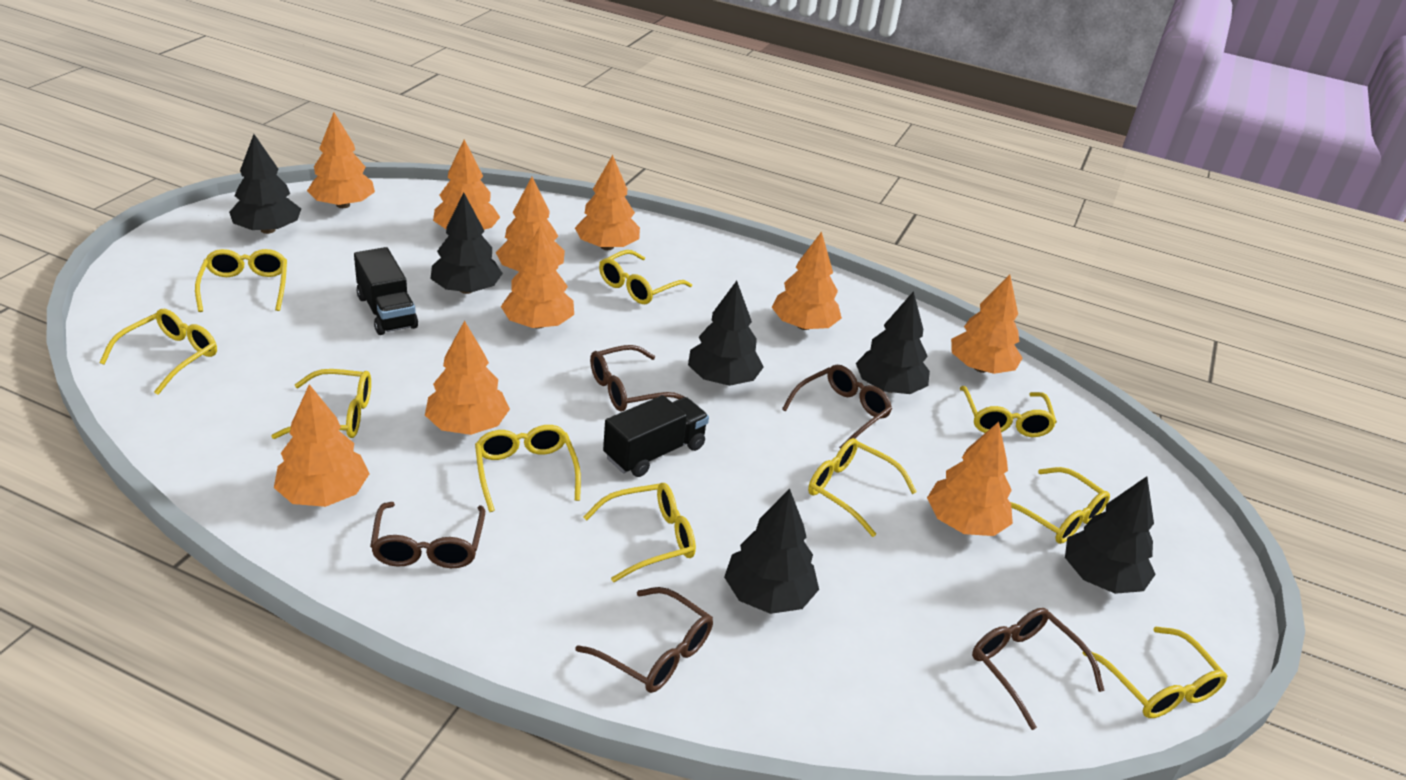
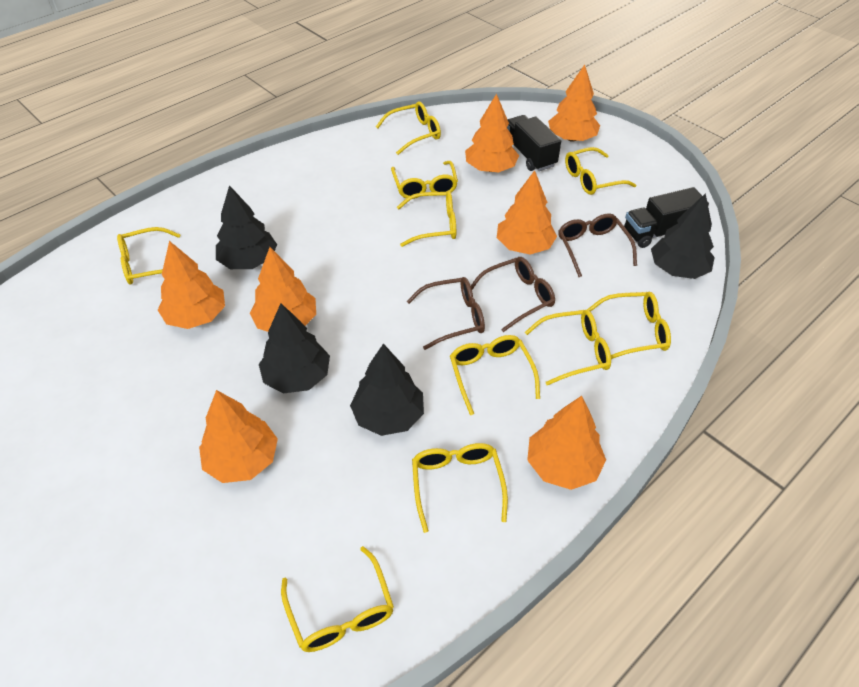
black tree: 6 -> 4
brown glasses: 5 -> 3
orange tree: 10 -> 7

